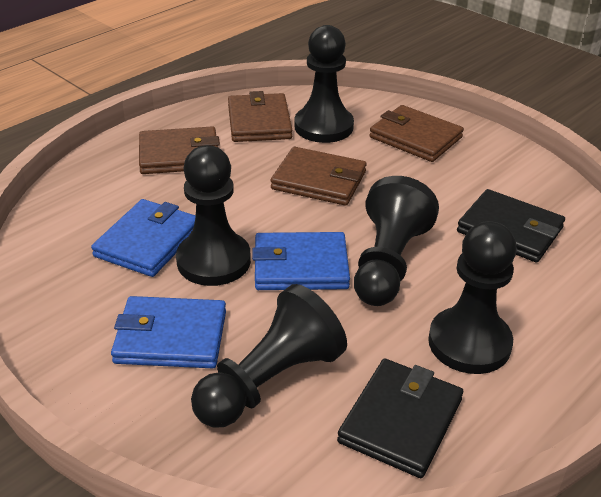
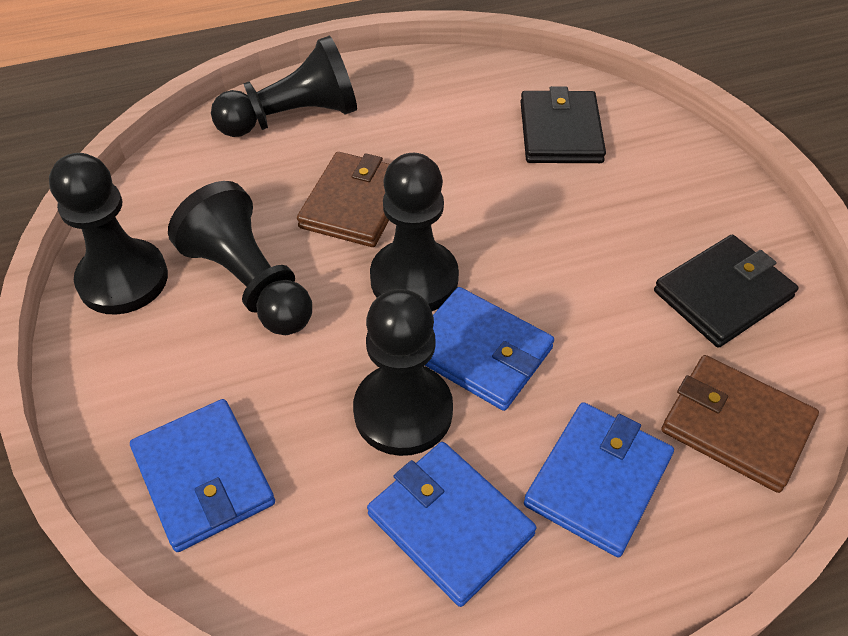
blue wallet: 3 -> 4
brown wallet: 4 -> 2

